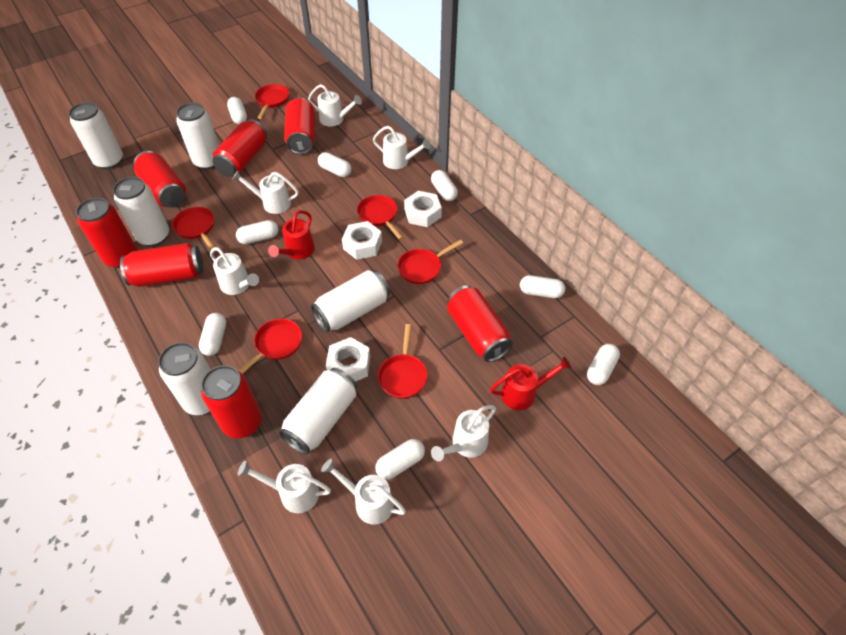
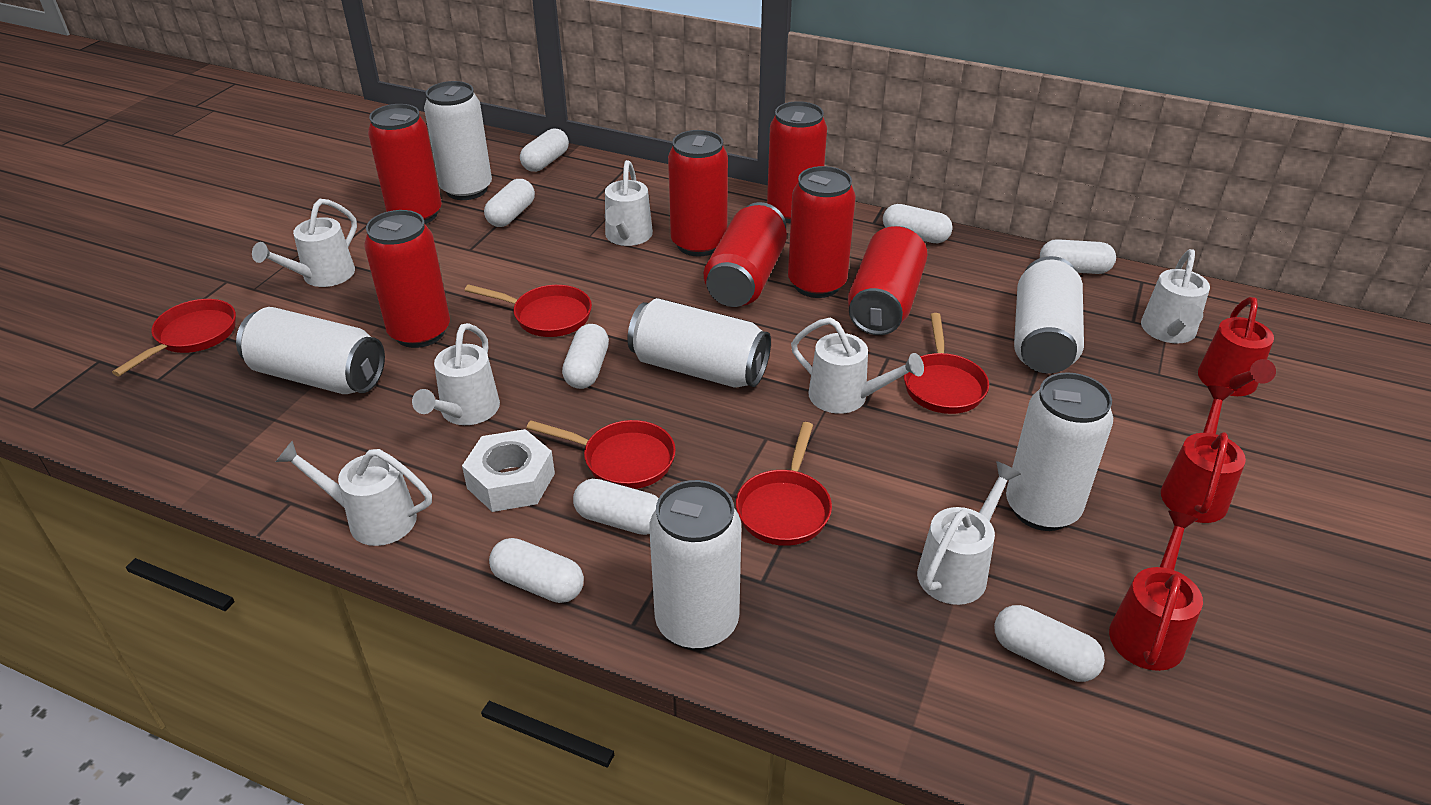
red pan: 6 -> 5
red watering can: 2 -> 3
white nut: 3 -> 1

